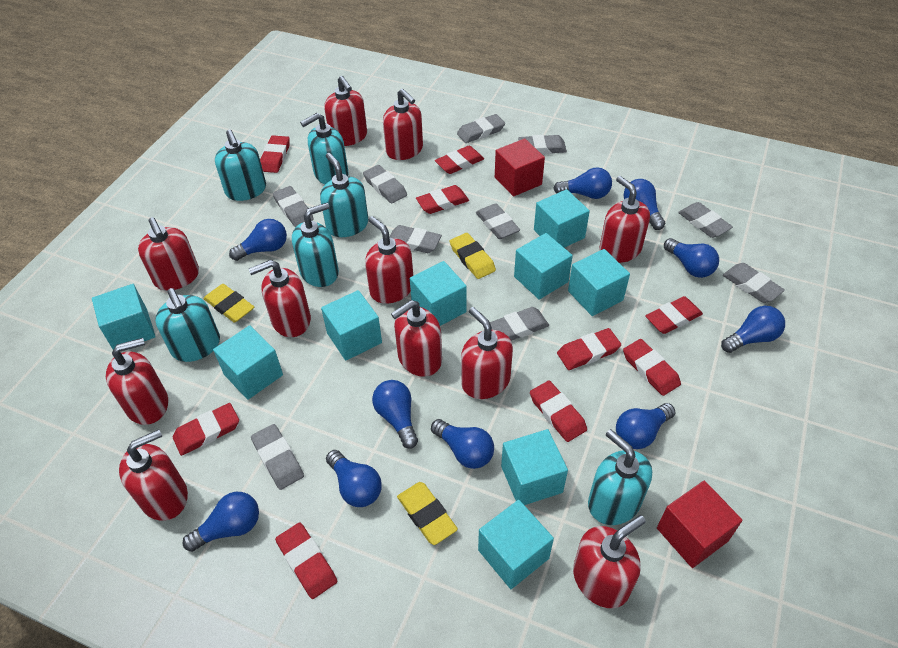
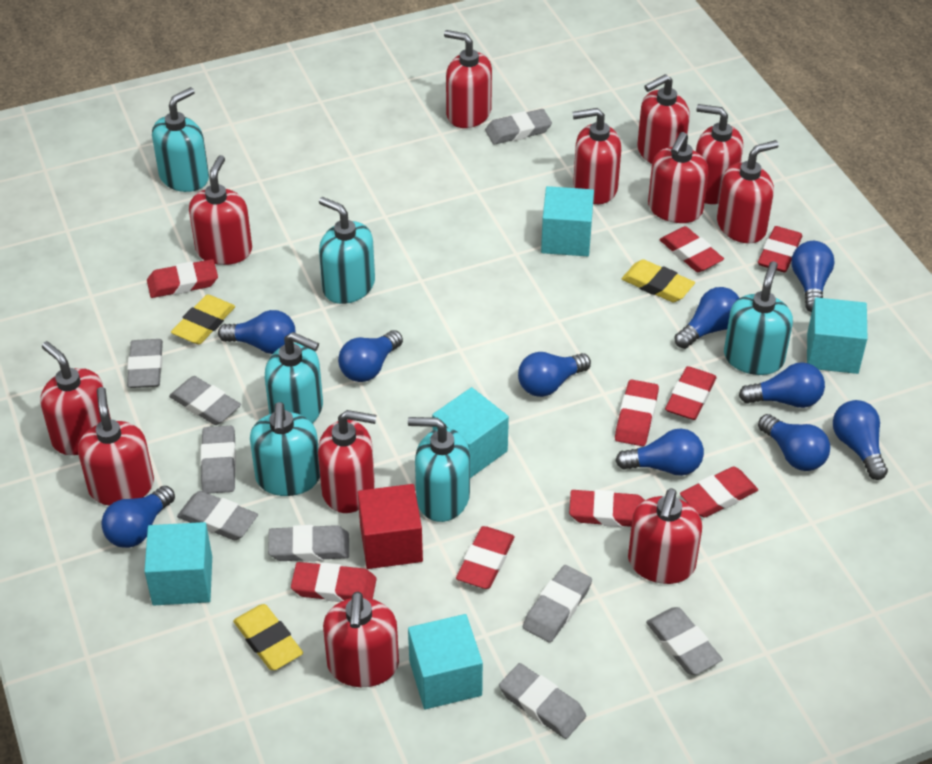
grey eraser: 10 -> 9
red cube: 2 -> 1
red soap dispenser: 11 -> 12
turquoise cube: 9 -> 5

